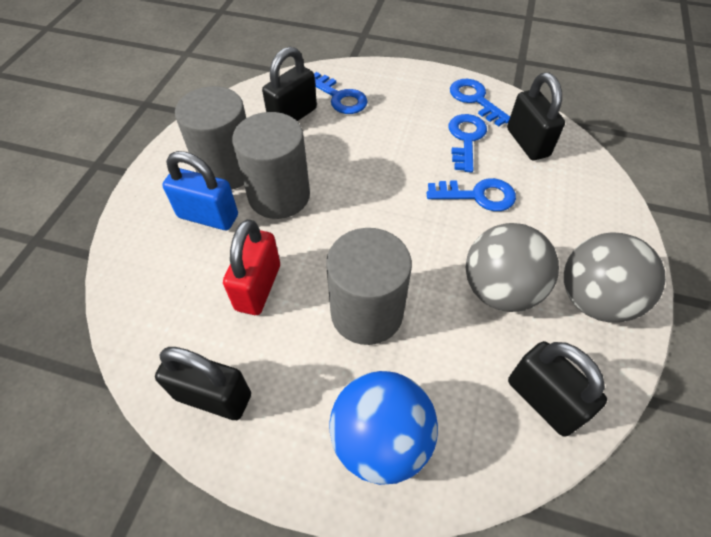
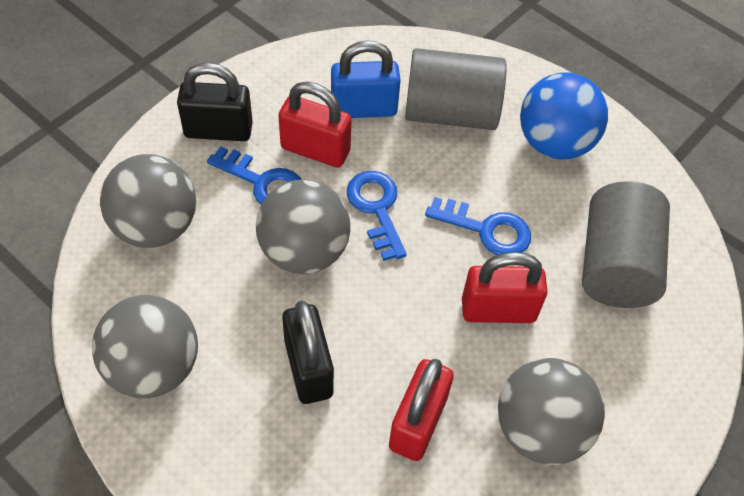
black padlock: 4 -> 2
blue key: 4 -> 3
grey ball: 2 -> 4
grey cylinder: 3 -> 2
red padlock: 1 -> 3

